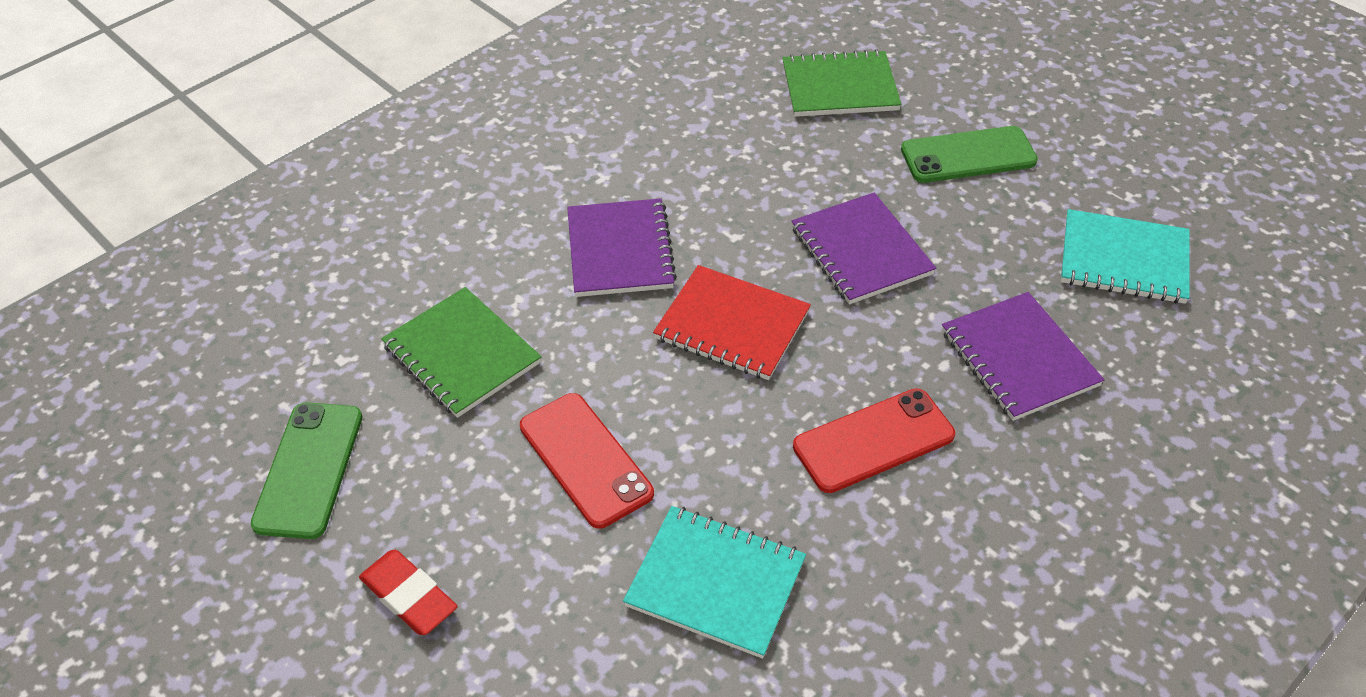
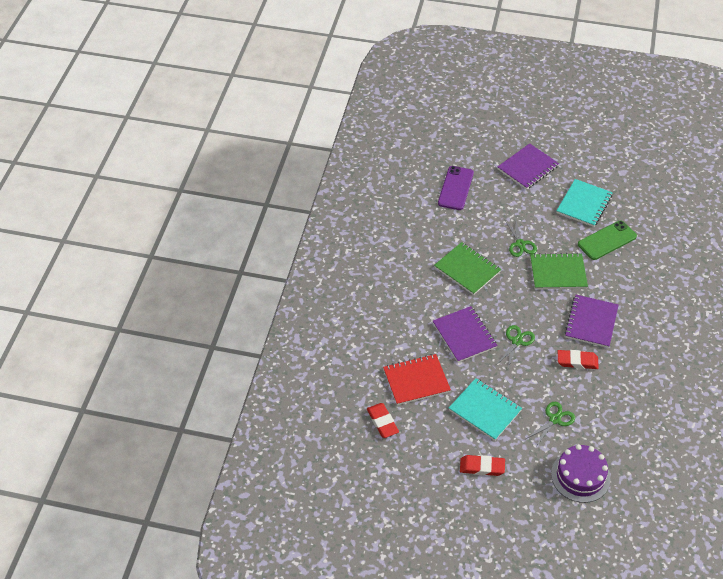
green phone: 2 -> 1
green scissors: 0 -> 3
purple cake: 0 -> 1
purple phone: 0 -> 1
red eraser: 1 -> 3
red phone: 2 -> 0

